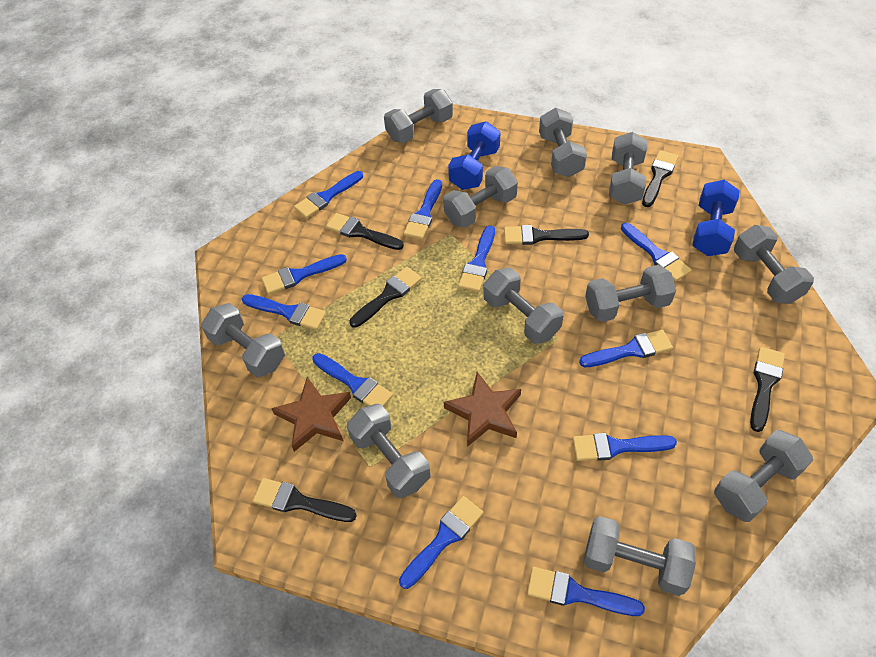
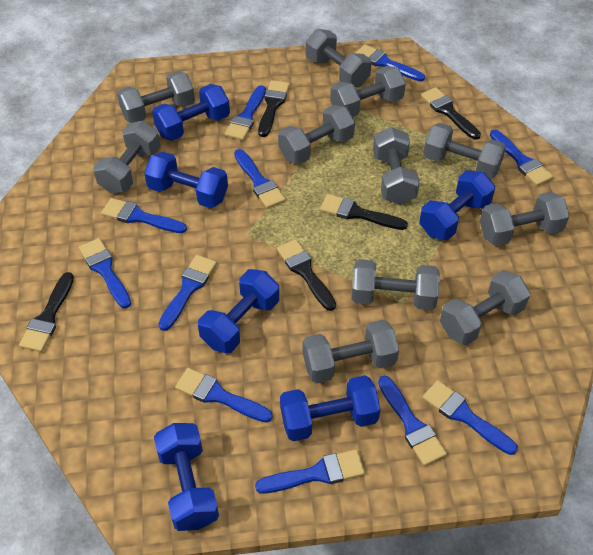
black brush: 6 -> 5
blue dumbbell: 2 -> 6
brown star: 2 -> 0

